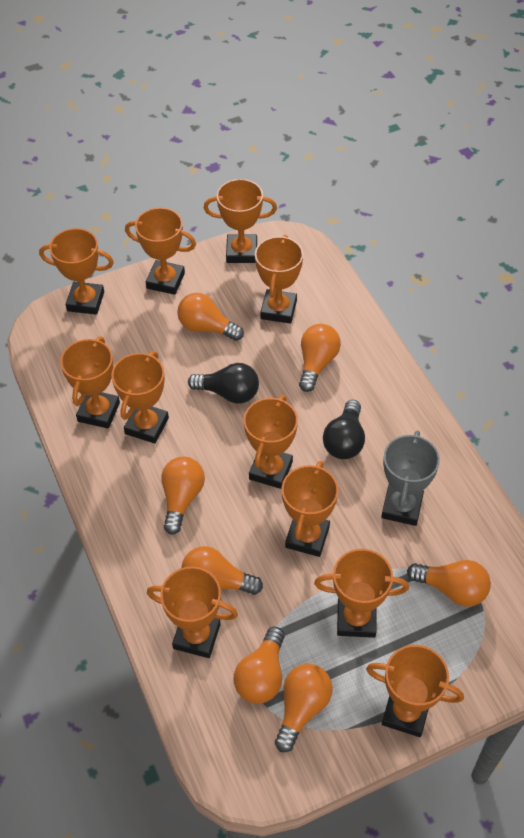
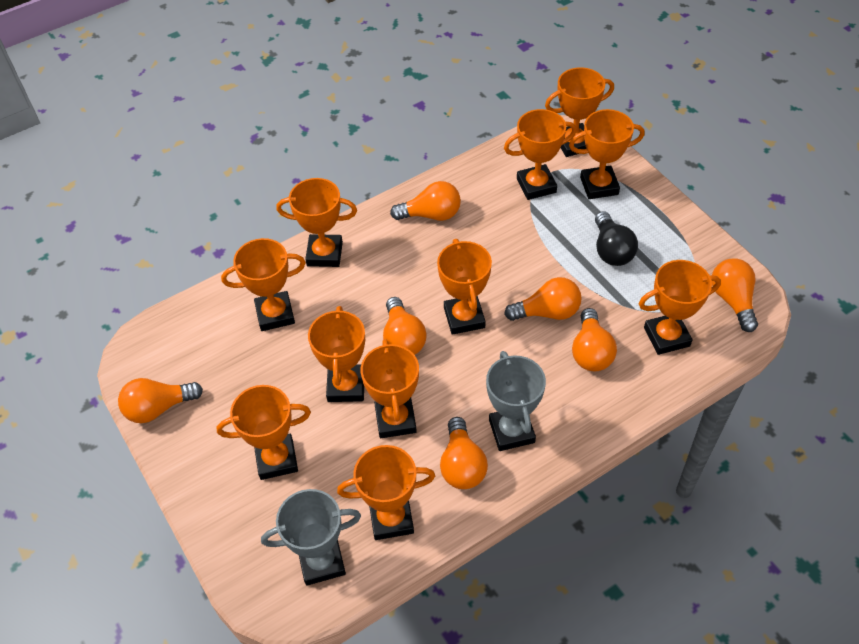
black light bulb: 2 -> 1
grey trophy: 1 -> 2

